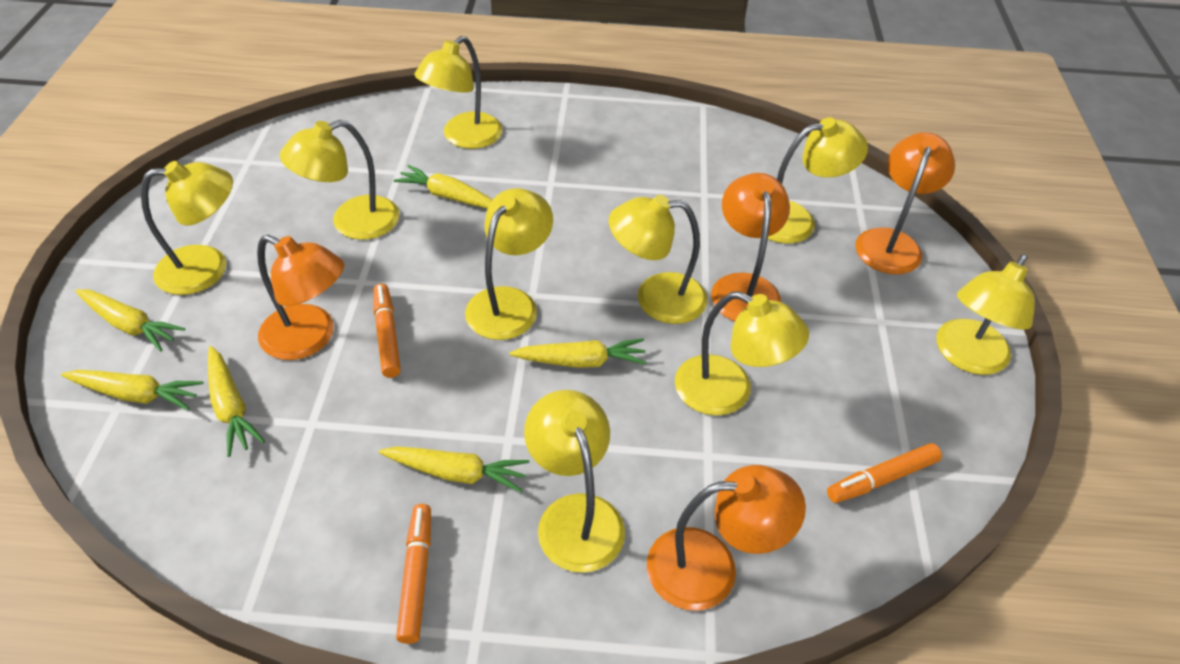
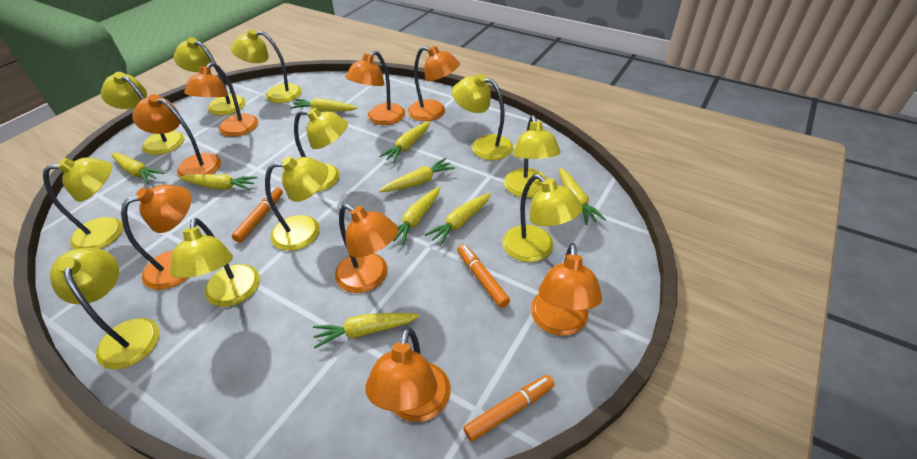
orange lamp: 4 -> 8
yellow carrot: 6 -> 9
yellow lamp: 9 -> 11

